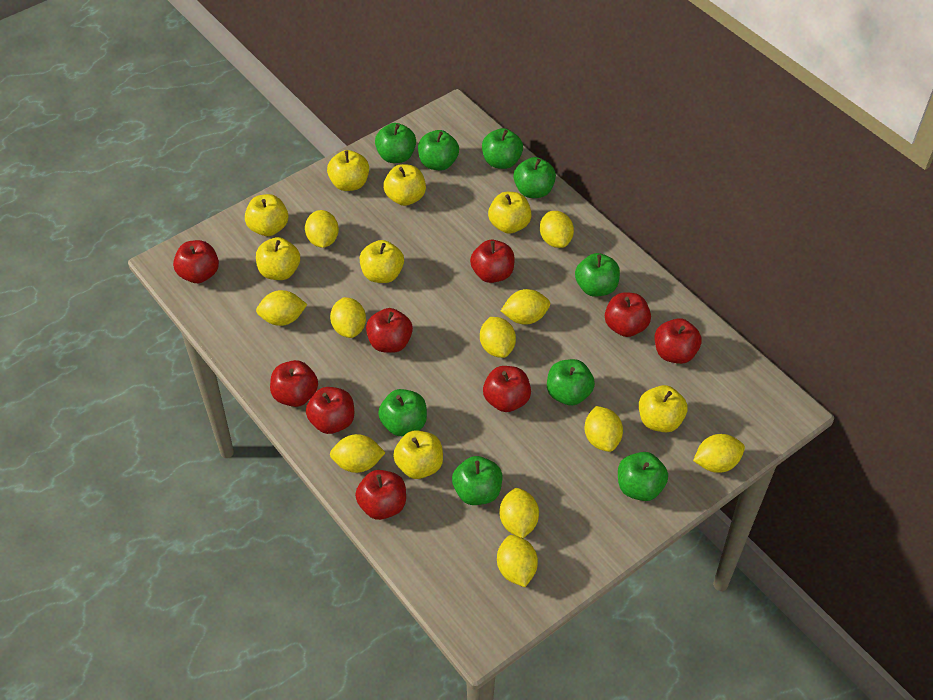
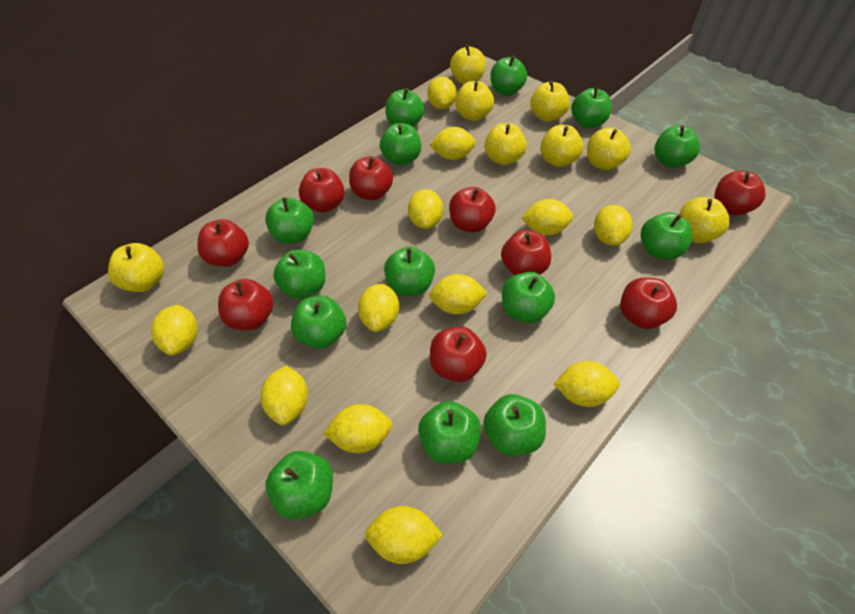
green apple: 9 -> 14
yellow lemon: 11 -> 12

